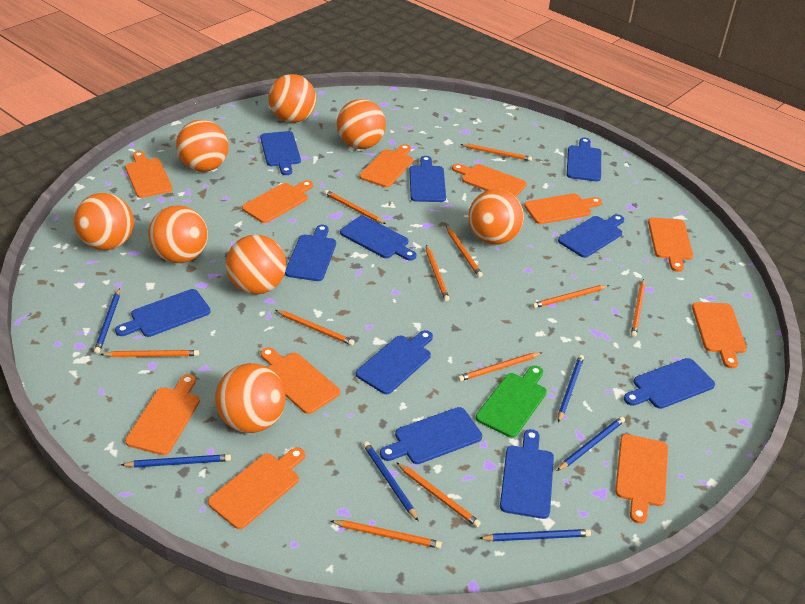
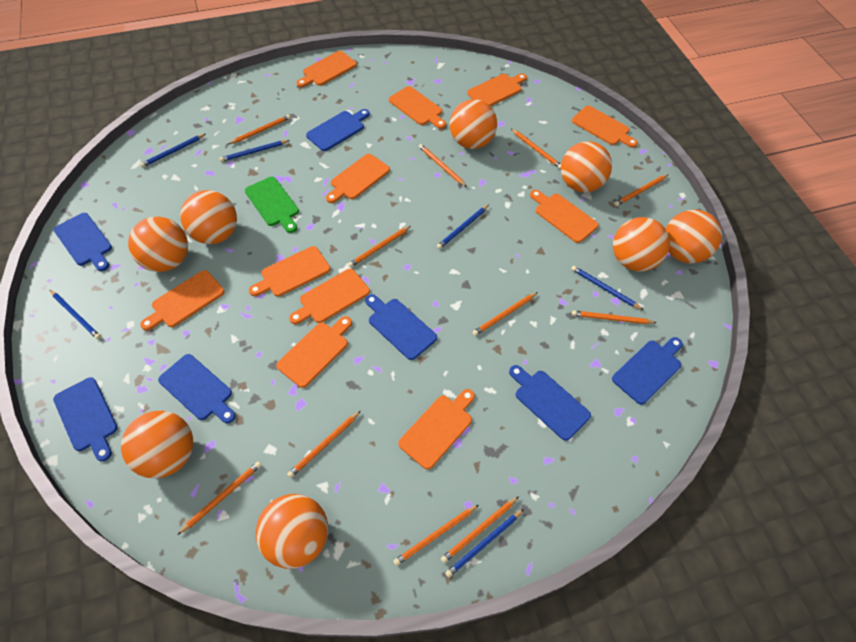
blue cutting board: 11 -> 7

